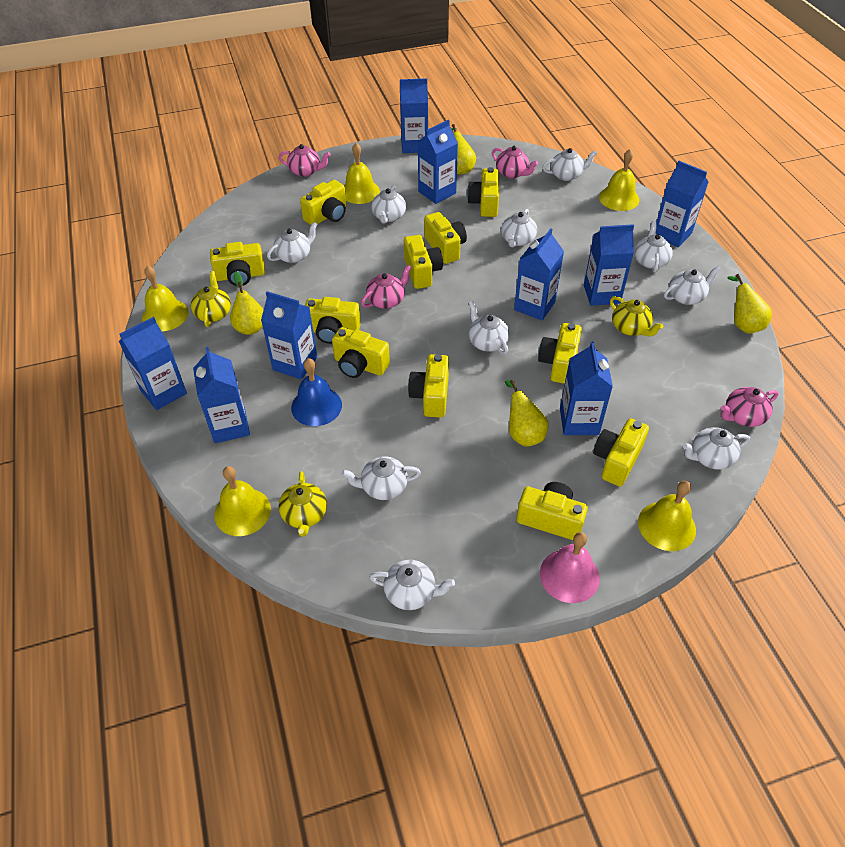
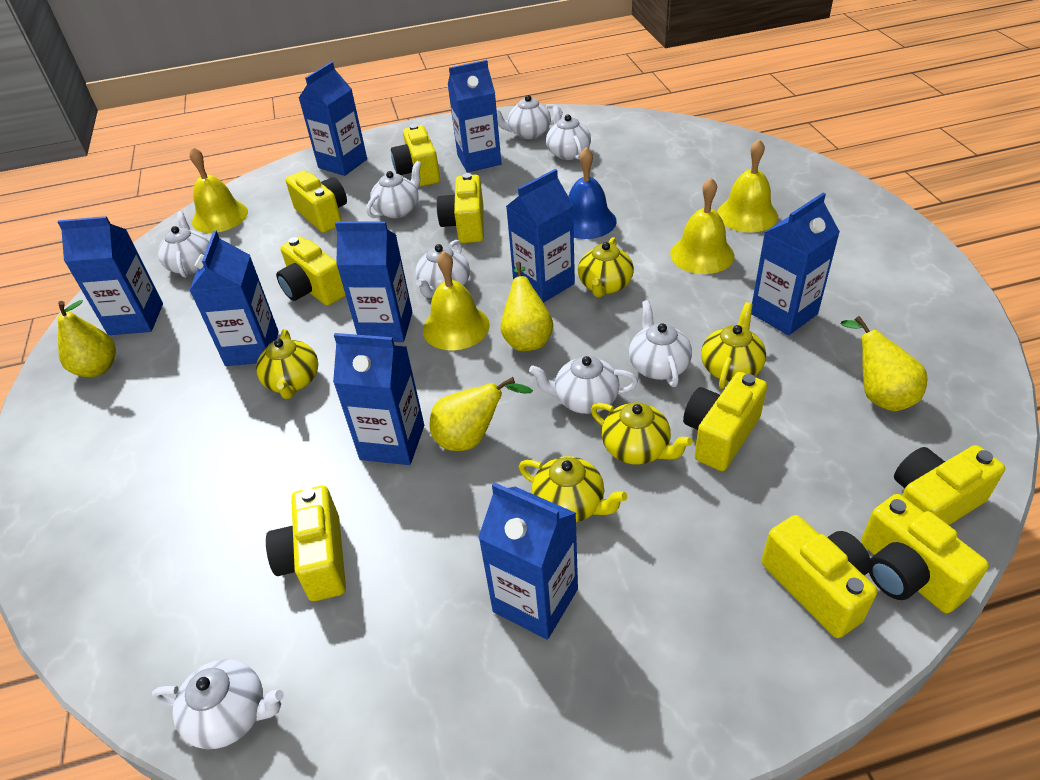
pink bell: 1 -> 0
pink teapot: 4 -> 0
white teapot: 10 -> 8
yellow bell: 5 -> 4
yellow camera: 11 -> 9
yellow teapot: 3 -> 5

